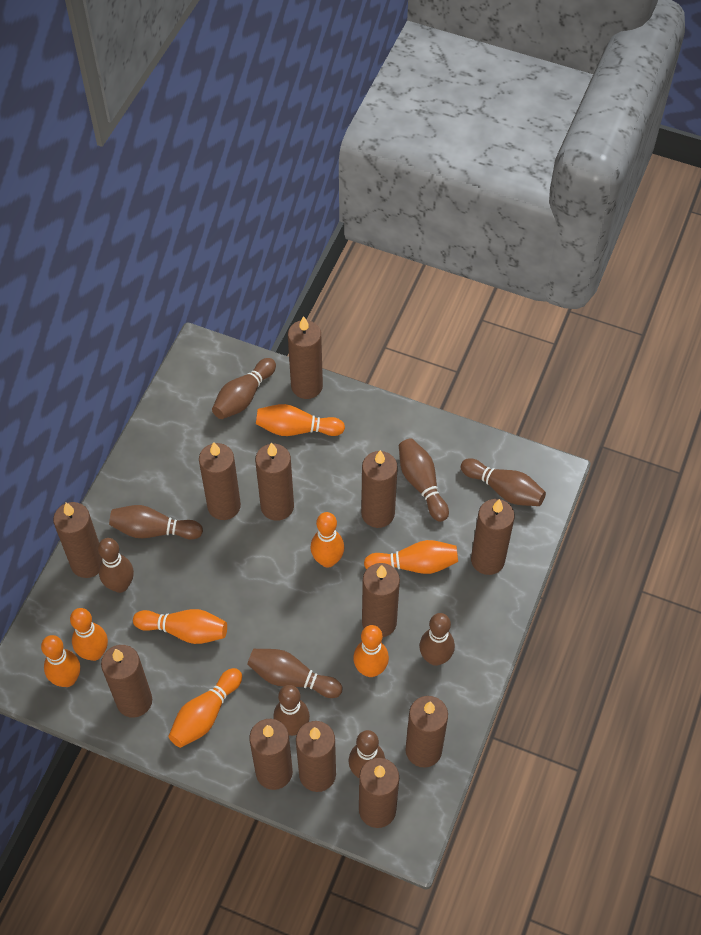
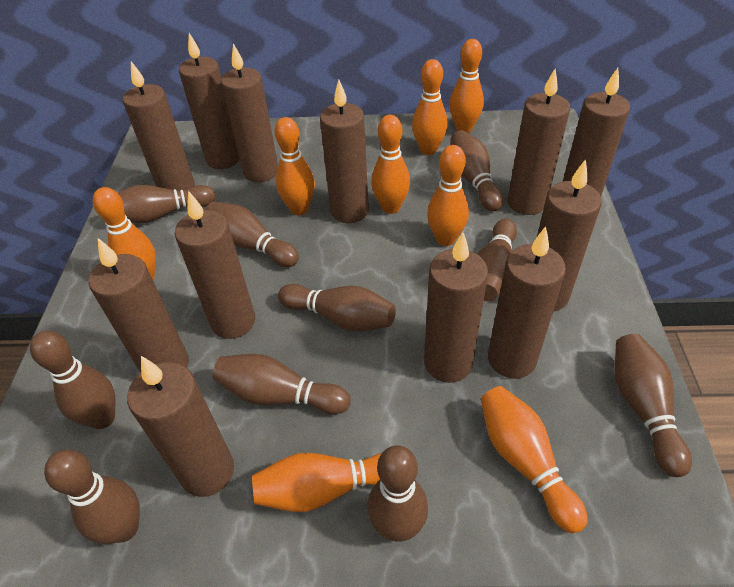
brown bowling pin: 9 -> 10

